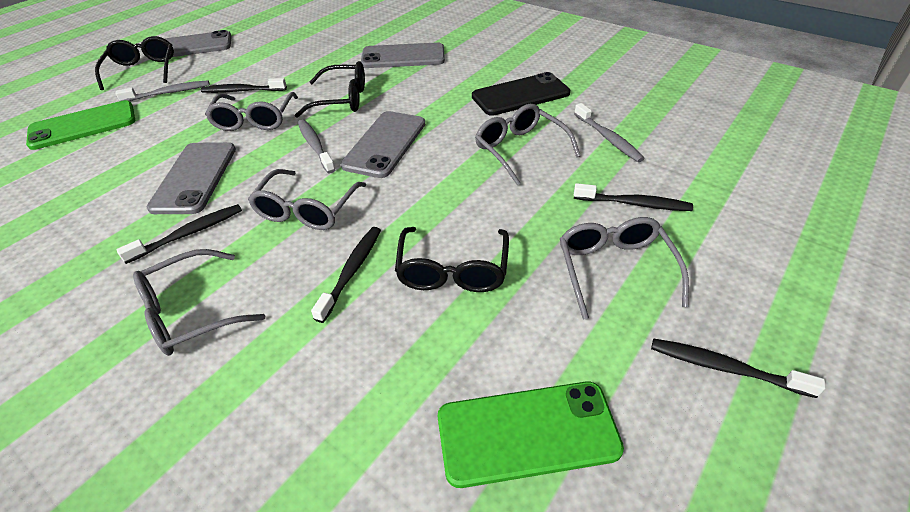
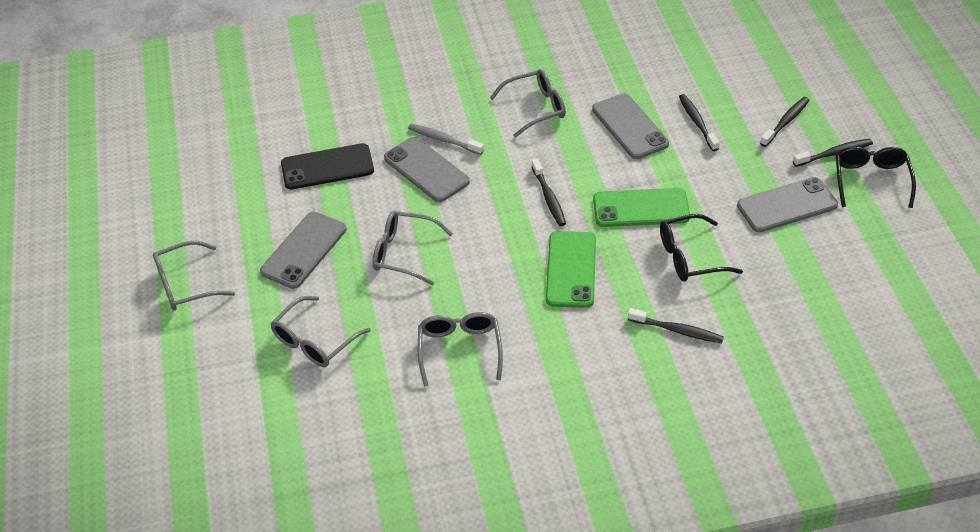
black glasses: 3 -> 2
grey toothbrush: 3 -> 1

